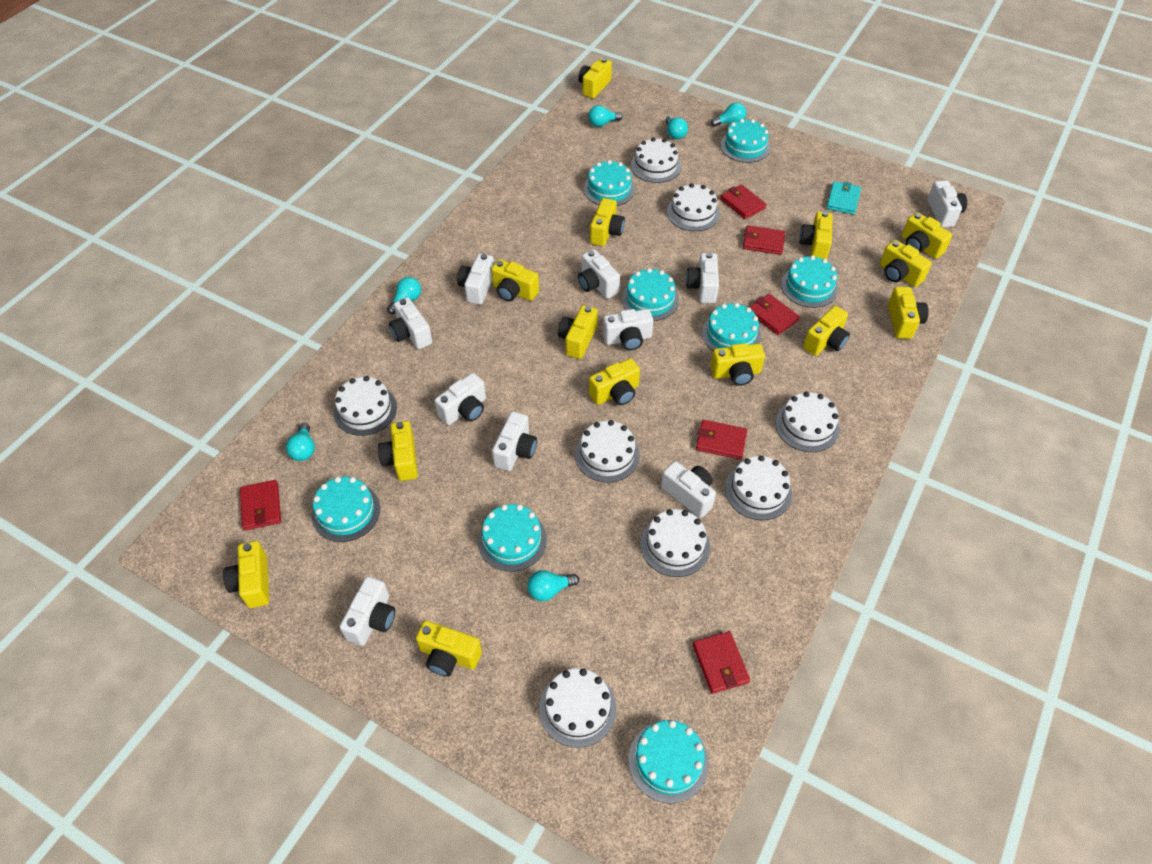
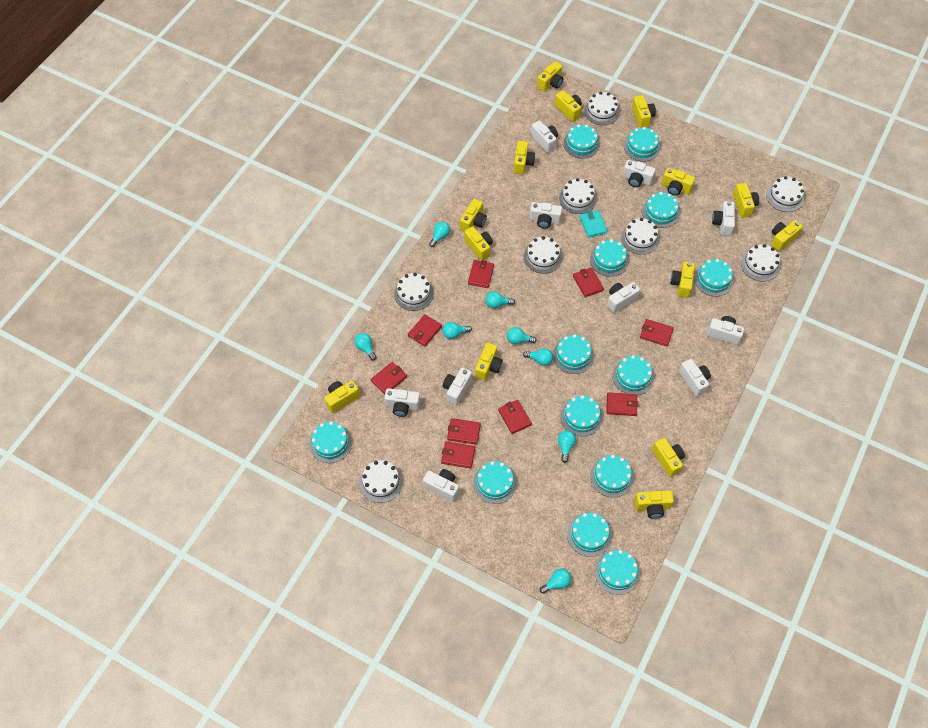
red wallet: 6 -> 9
turquoise cake: 8 -> 13
turquoise light bulb: 6 -> 8

